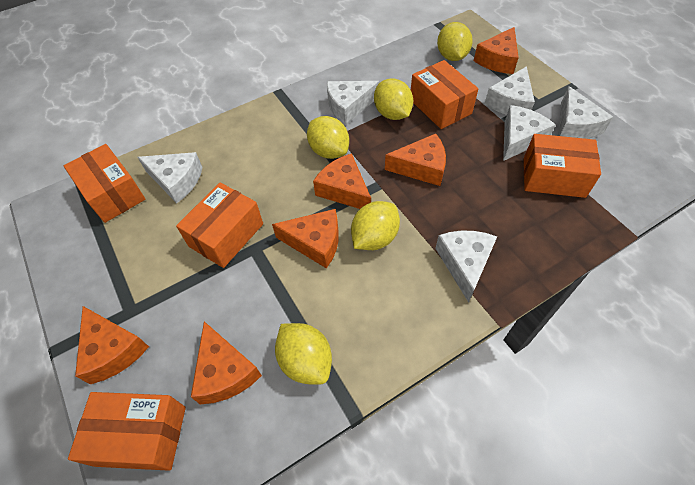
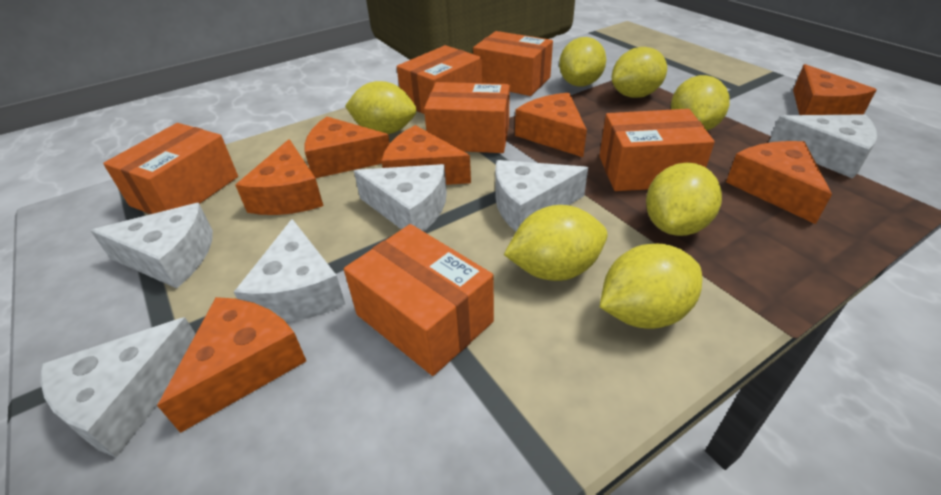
orange box: 5 -> 6
orange cheese: 6 -> 7
yellow lemon: 5 -> 7

